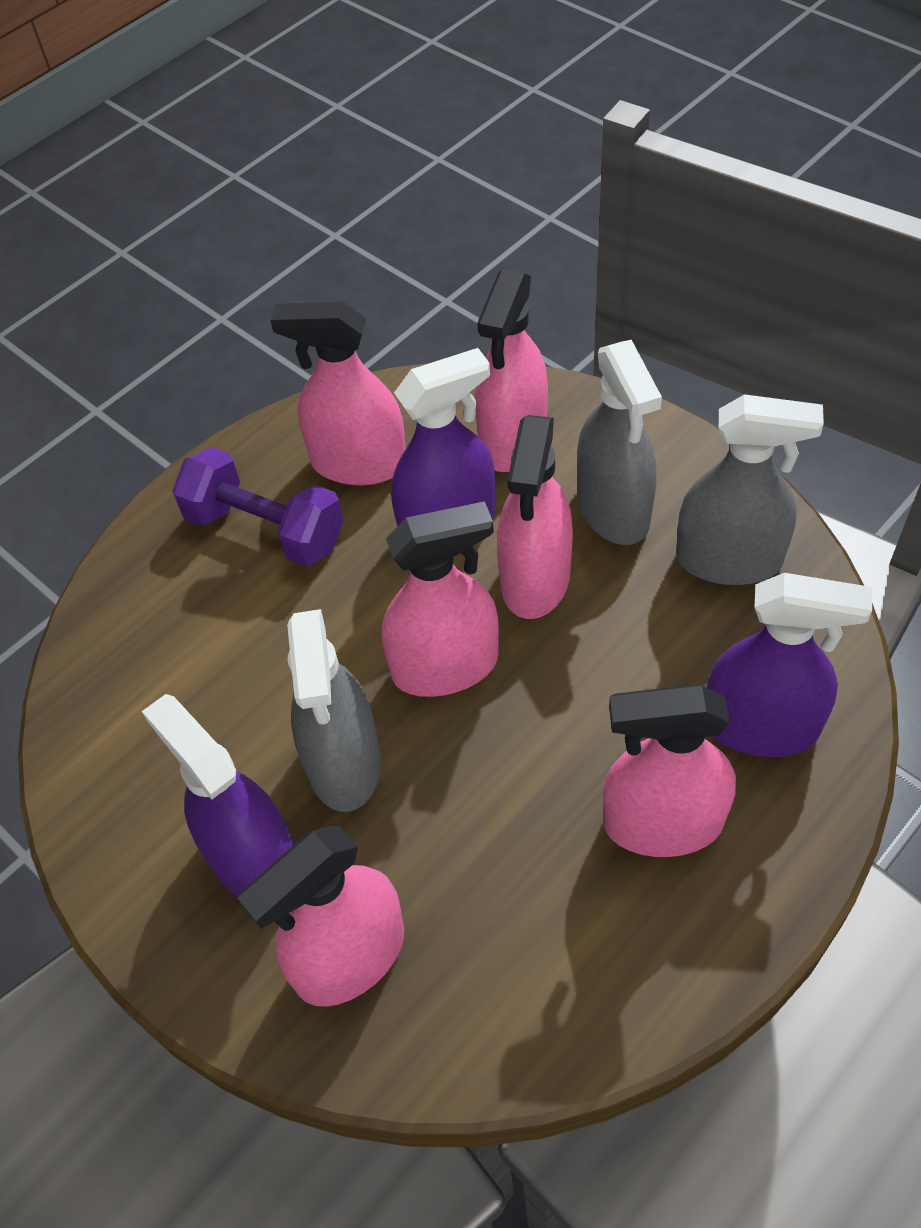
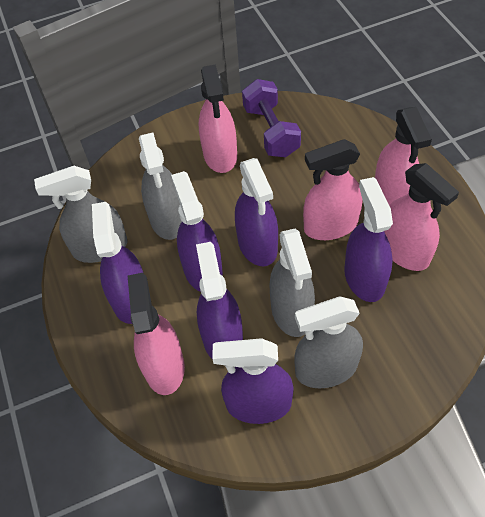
grey spray bottle: 3 -> 4
pink spray bottle: 6 -> 5
purple spray bottle: 3 -> 6

